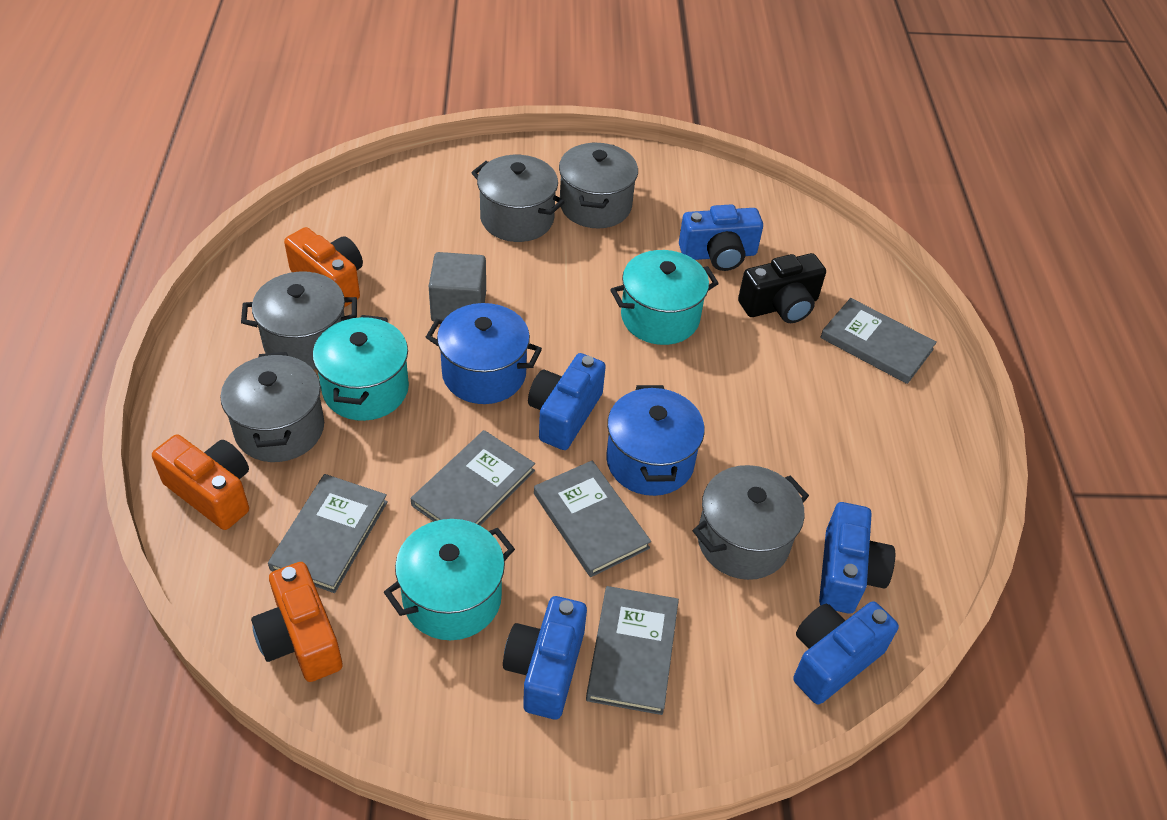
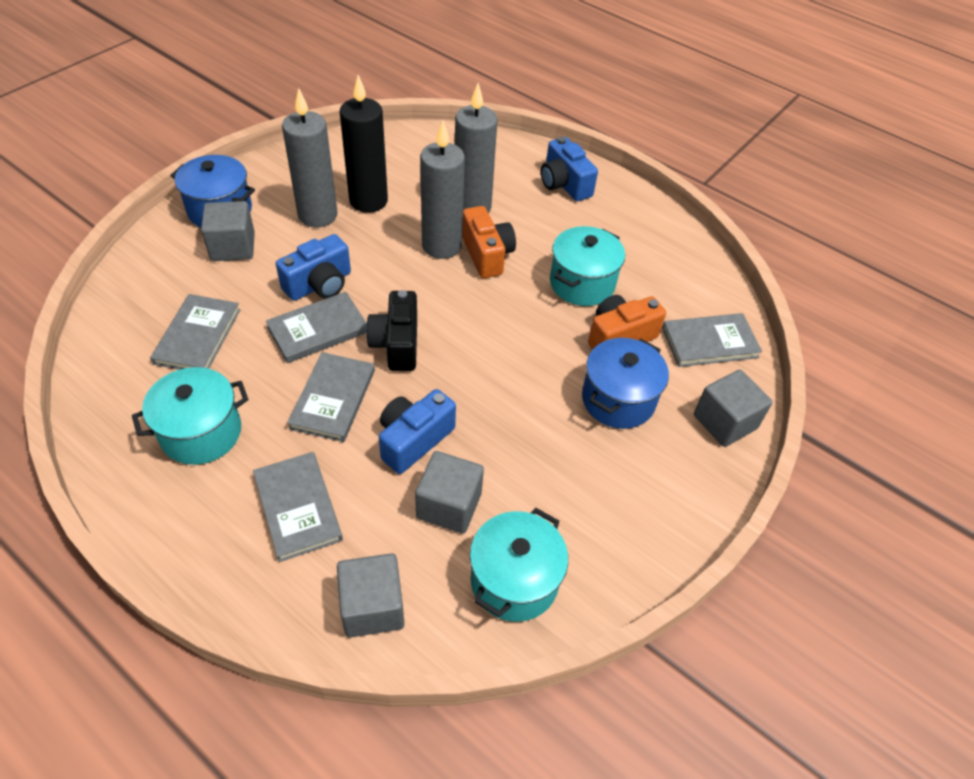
black candle: 0 -> 1
blue camera: 5 -> 3
grey candle: 0 -> 3
grey cube: 1 -> 4
grey pot: 5 -> 0
orange camera: 3 -> 2

